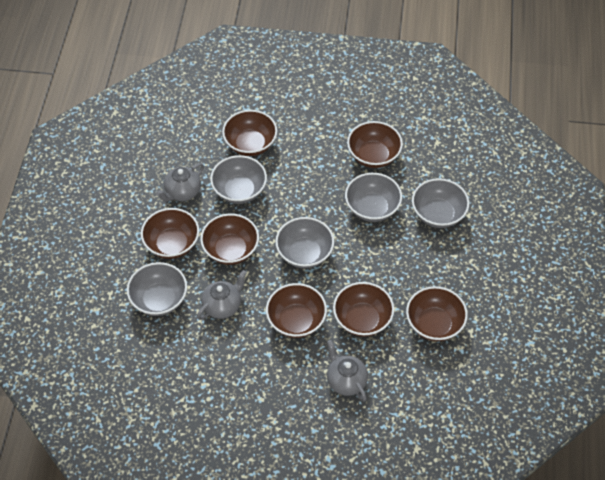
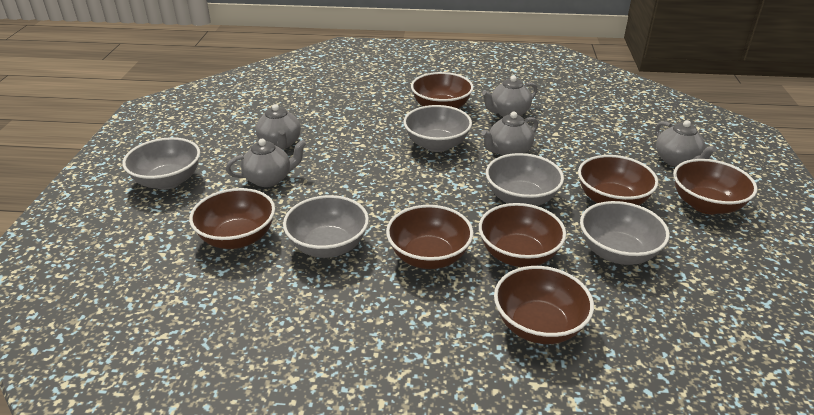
grey teapot: 3 -> 5

